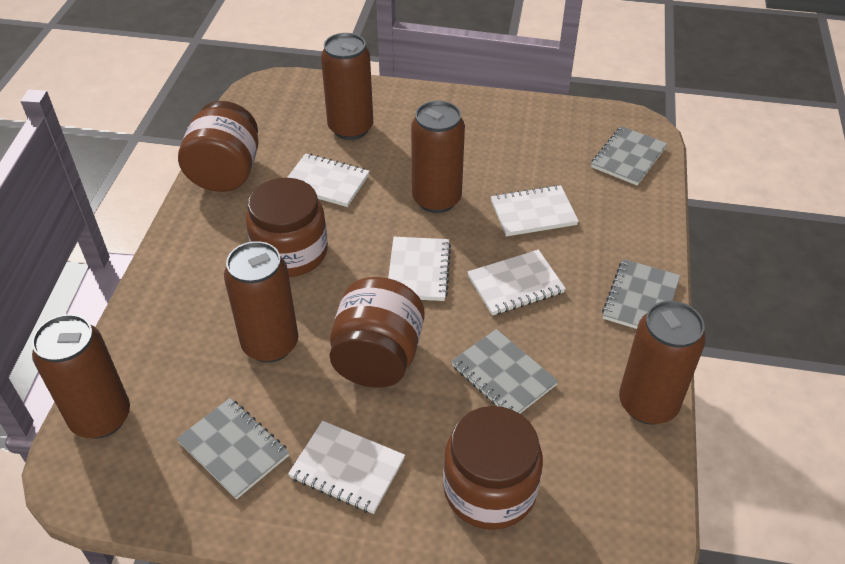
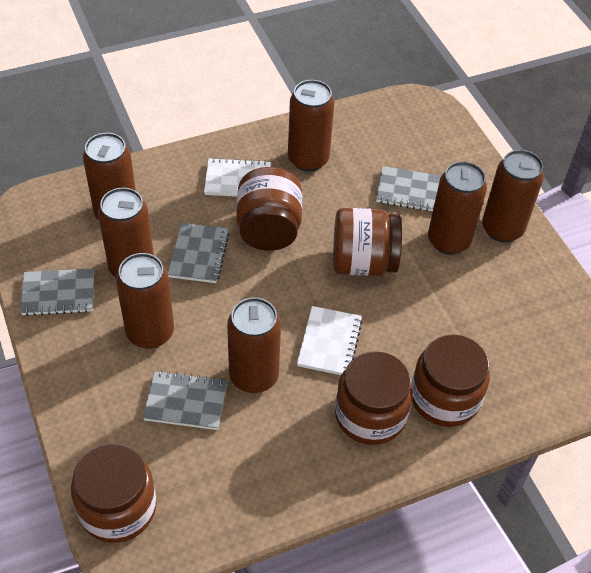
brown can: 5 -> 7
brown jar: 4 -> 5
white notebook: 5 -> 2

